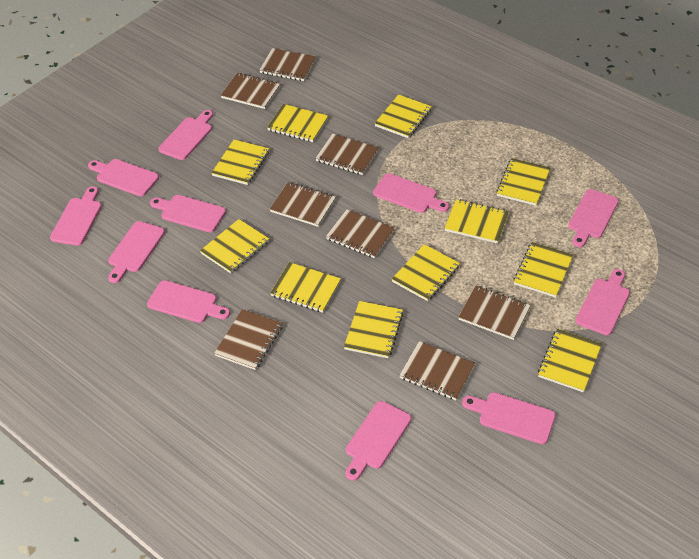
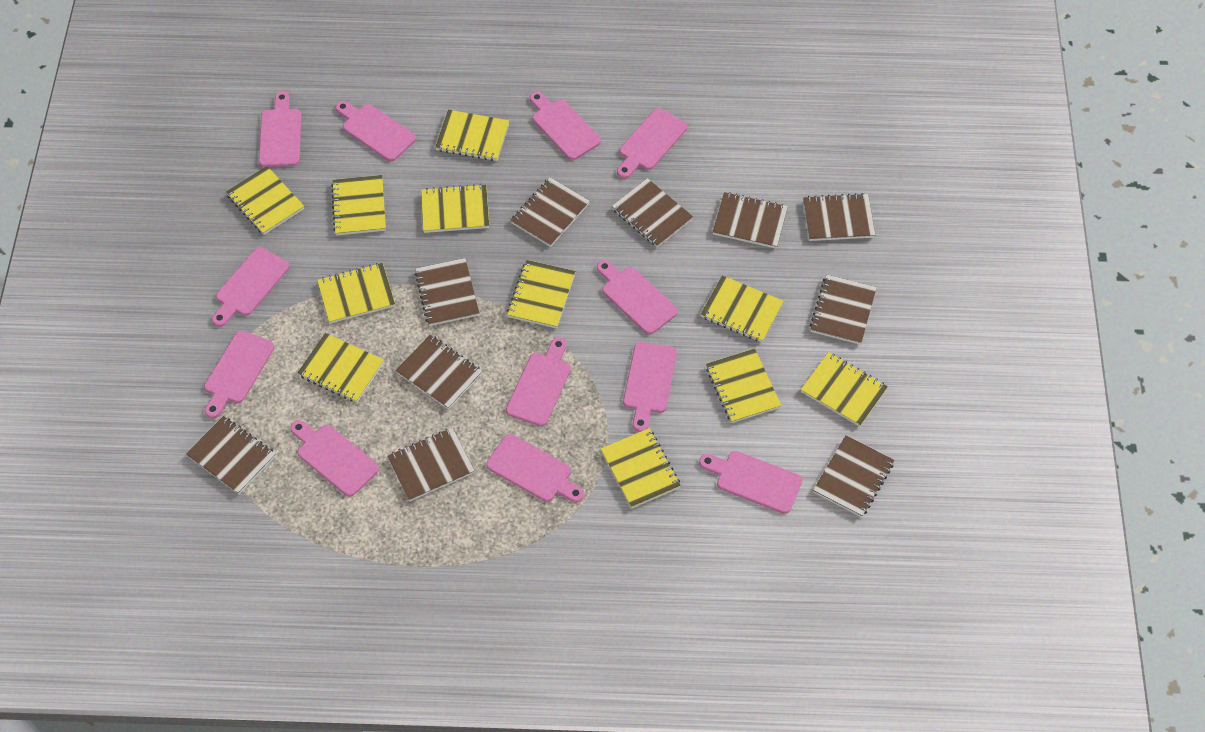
brown notebook: 8 -> 10
pink cutting board: 11 -> 12

